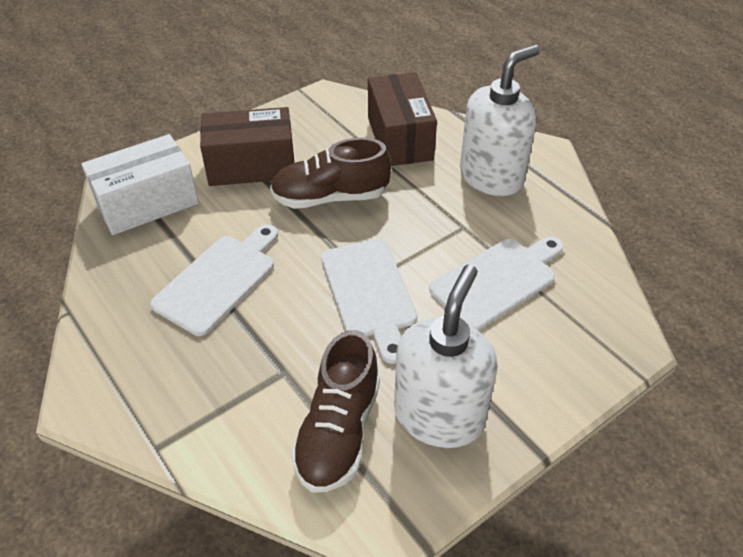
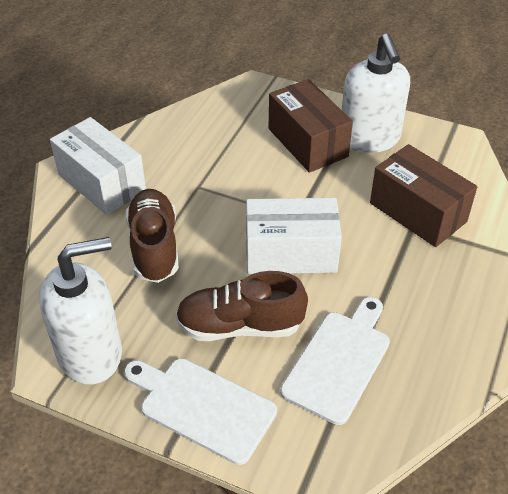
white box: 1 -> 2
white cutting board: 3 -> 2

